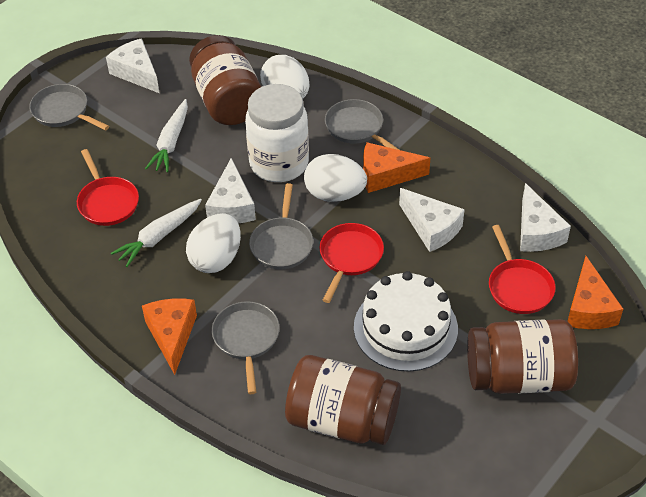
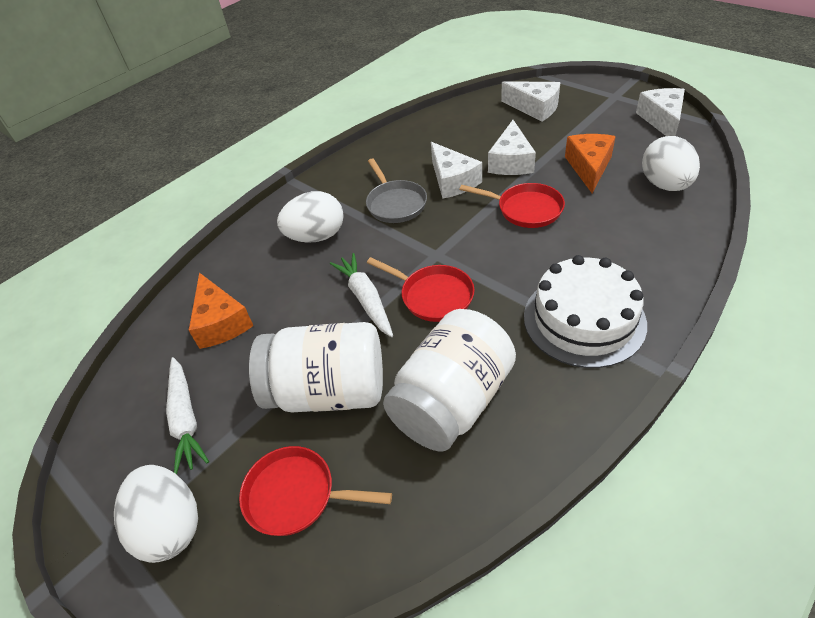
brown jar: 3 -> 0
grey pan: 4 -> 1
orange cheese: 3 -> 2
white jar: 1 -> 2

